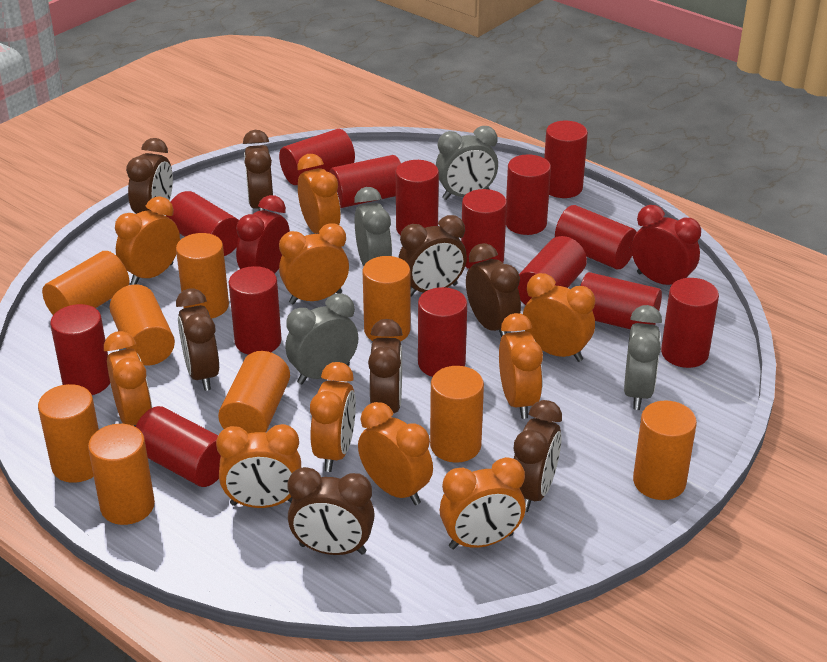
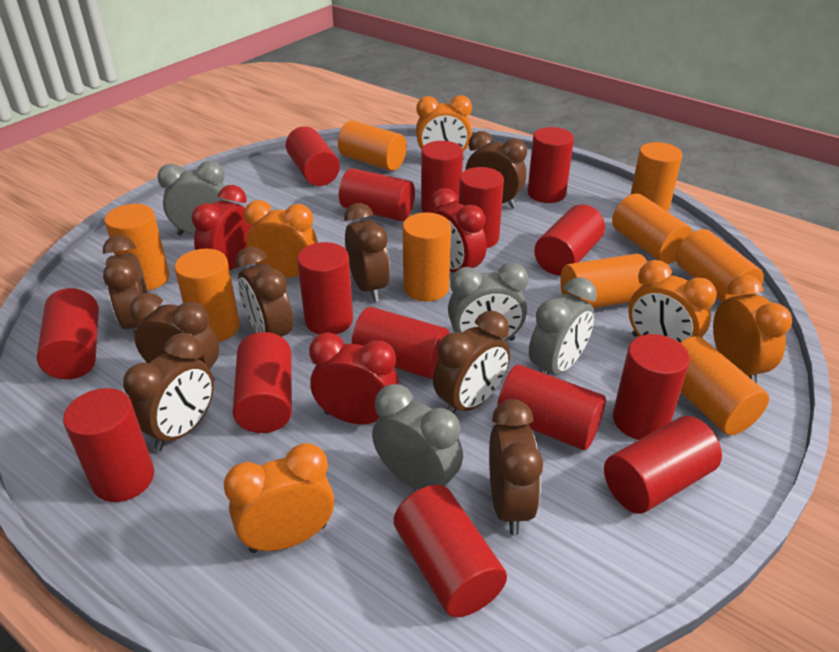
orange clock: 10 -> 5
red clock: 2 -> 3

